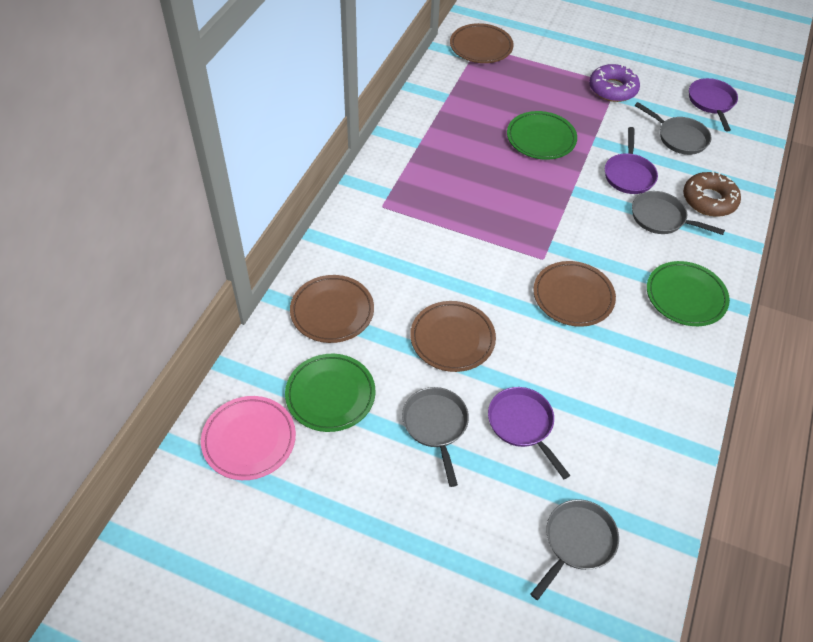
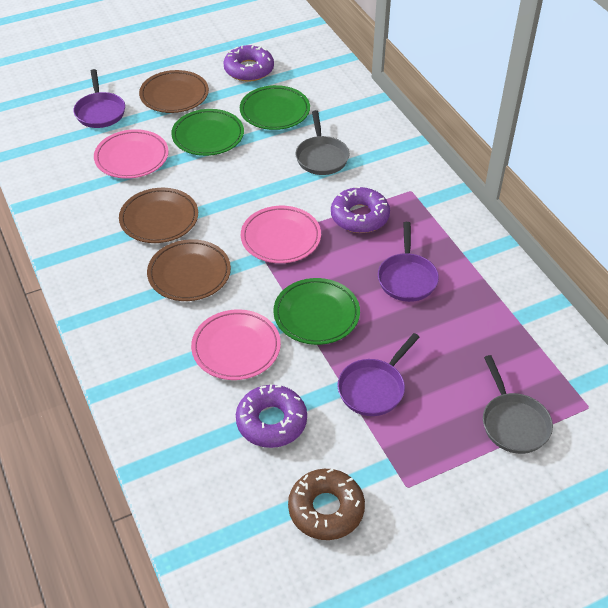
brown plate: 4 -> 3
grey pan: 4 -> 2
pink plate: 1 -> 3
purple donut: 1 -> 3

